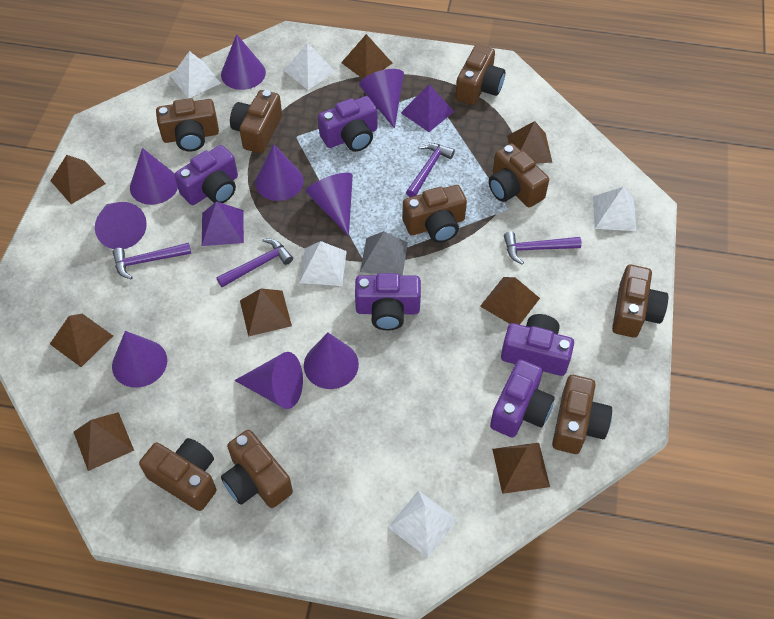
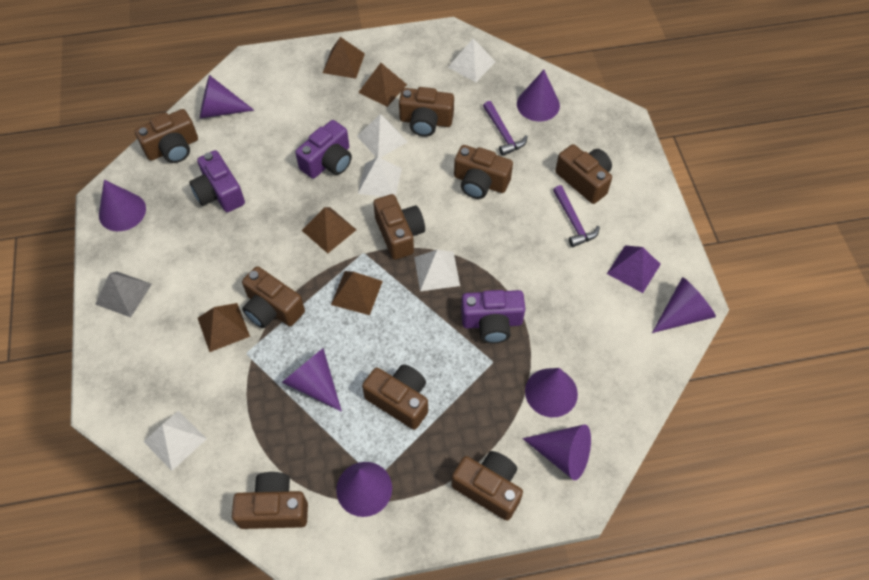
brown pyramid: 8 -> 5
purple camera: 5 -> 3
purple cone: 9 -> 8
purple hammer: 4 -> 2
purple pyramid: 2 -> 1

